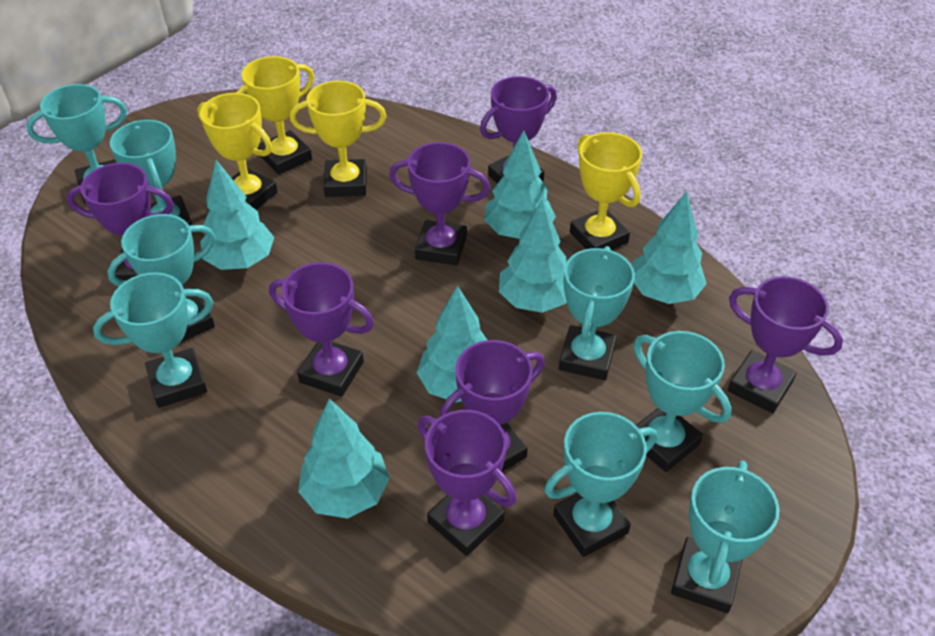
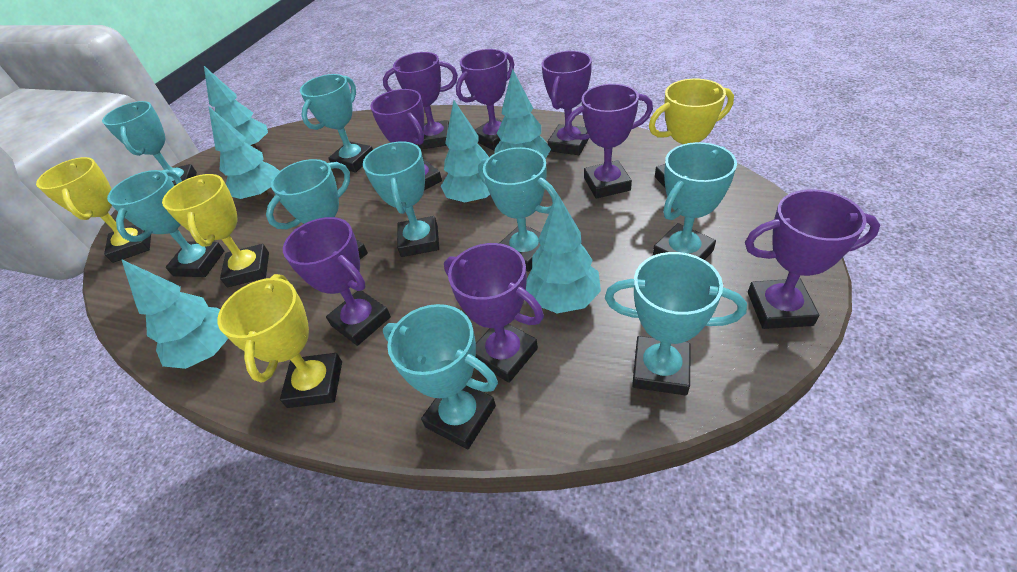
purple trophy: 7 -> 8
turquoise trophy: 8 -> 9

